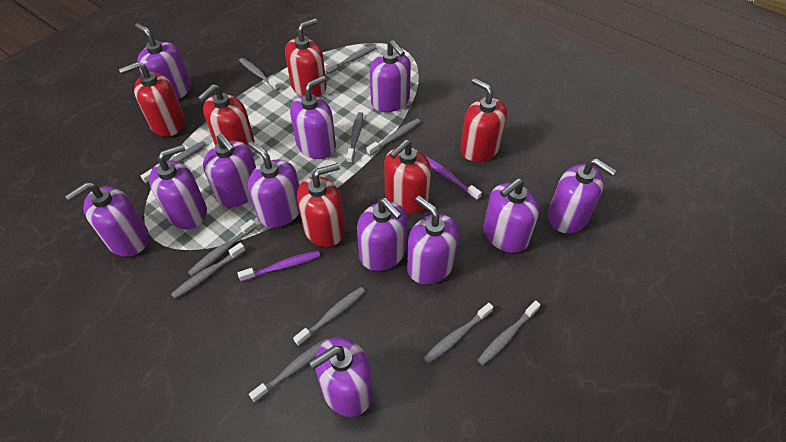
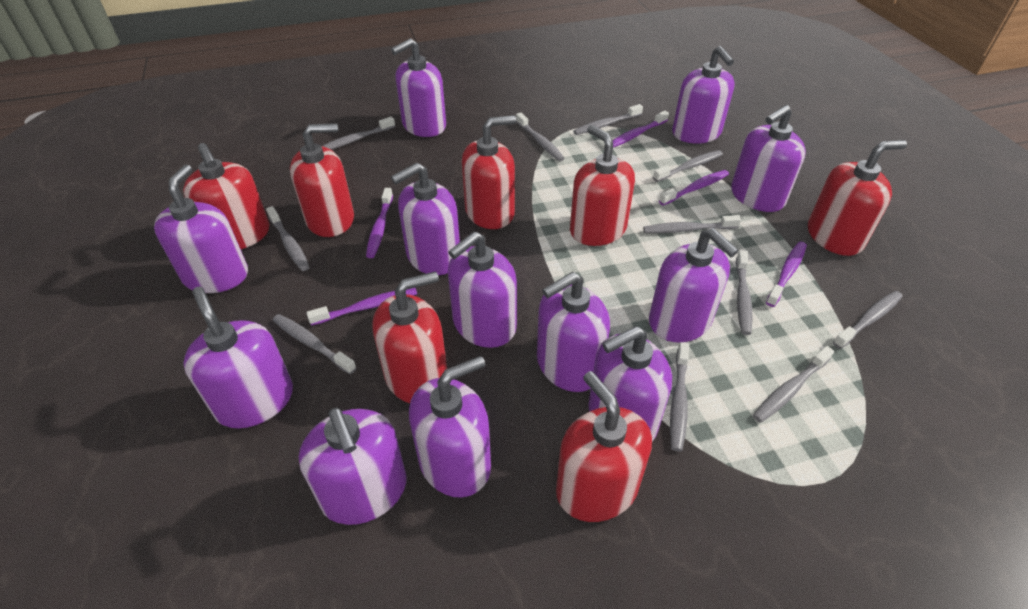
purple toothbrush: 2 -> 5
red soap dispenser: 6 -> 7

